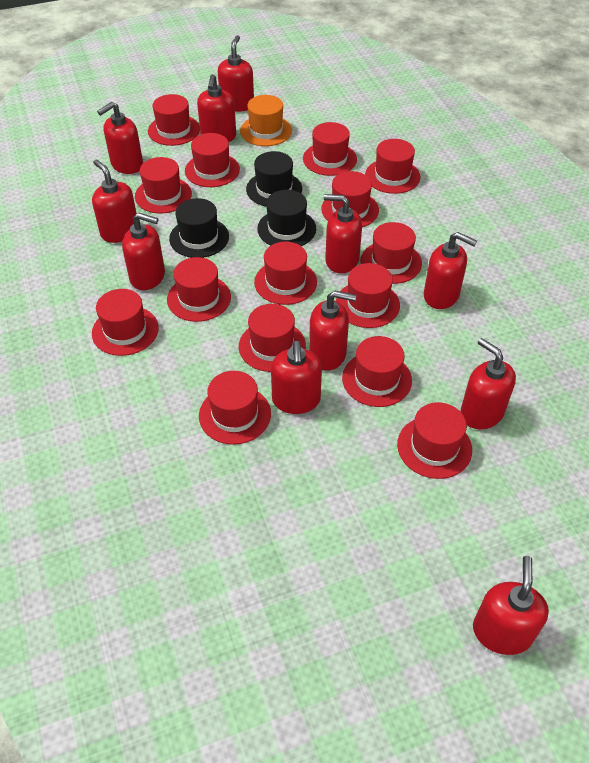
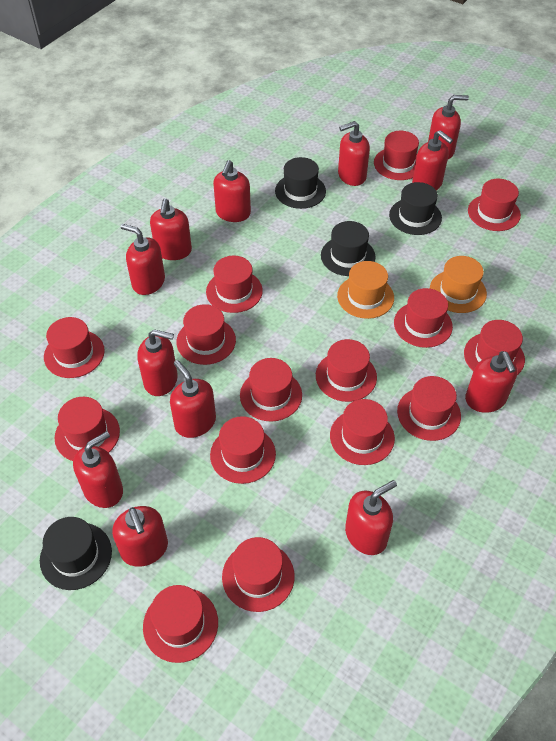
black hat: 3 -> 4
orange hat: 1 -> 2
red soap dispenser: 11 -> 12

